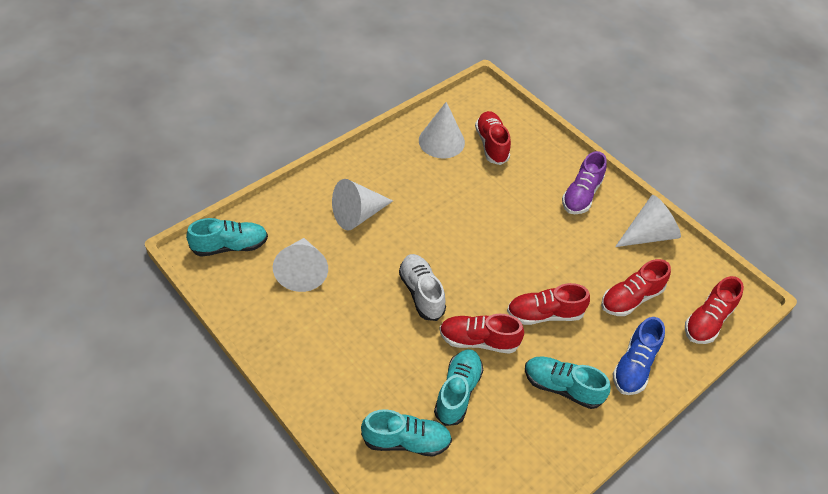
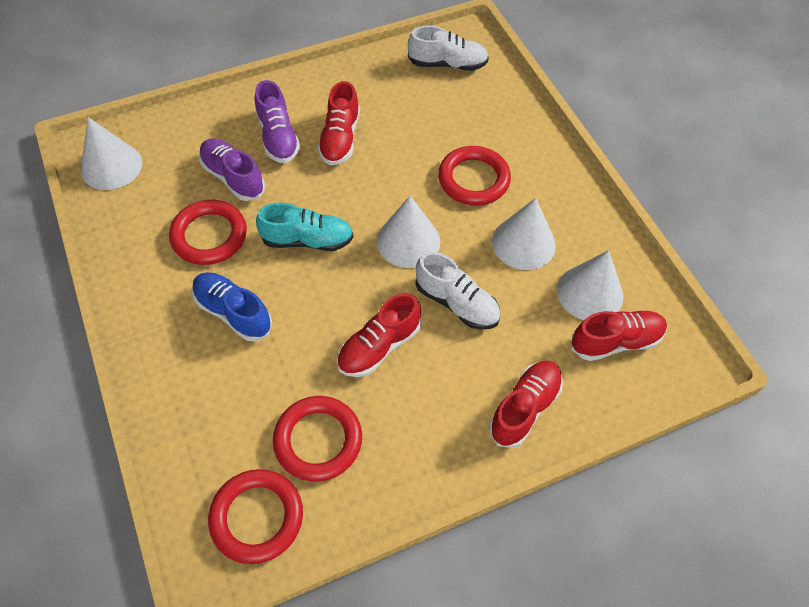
purple shoe: 1 -> 2
red ring: 0 -> 4
red shoe: 5 -> 4
turquoise shoe: 4 -> 1
white shoe: 1 -> 2

